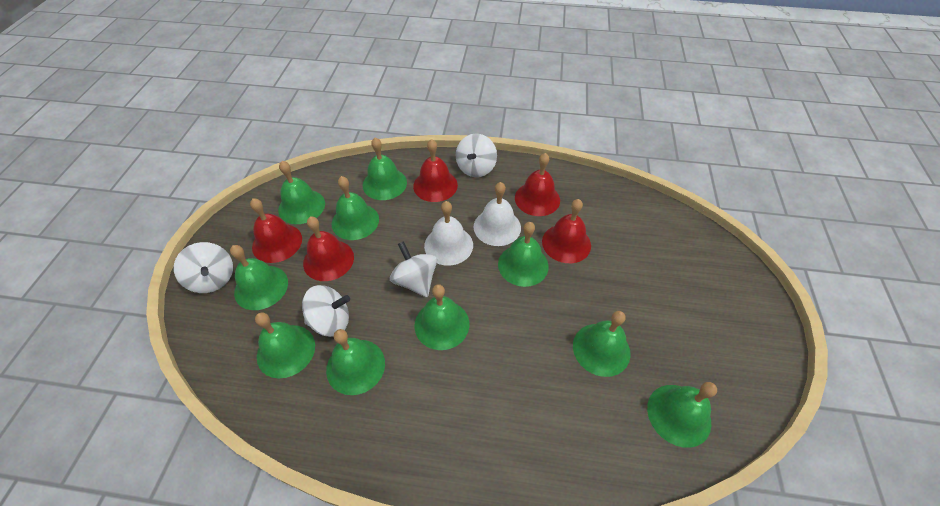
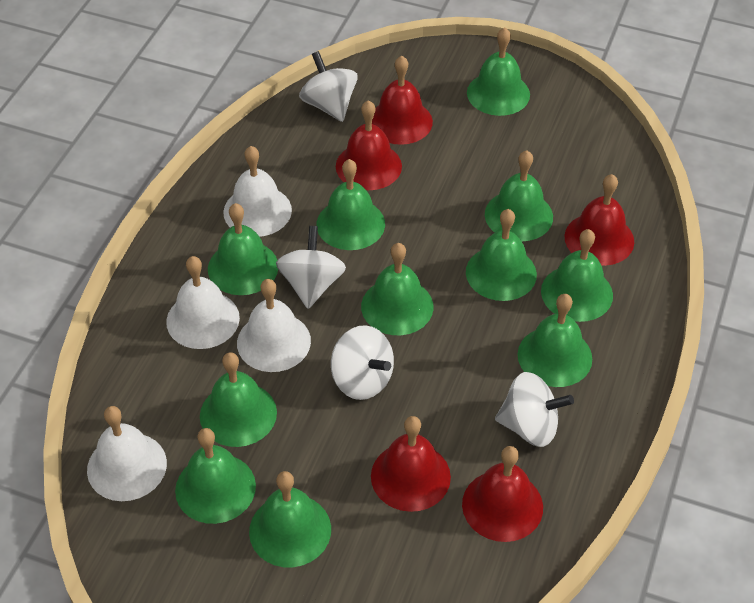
green bell: 10 -> 11
white bell: 2 -> 4

